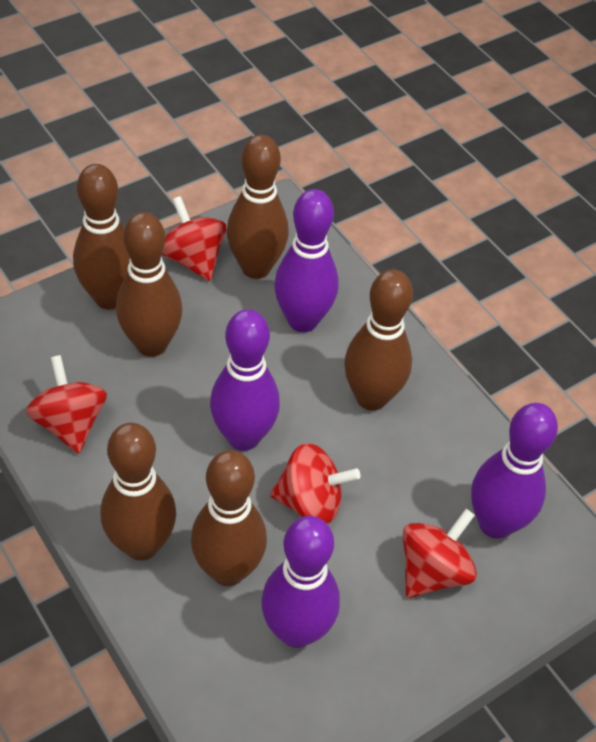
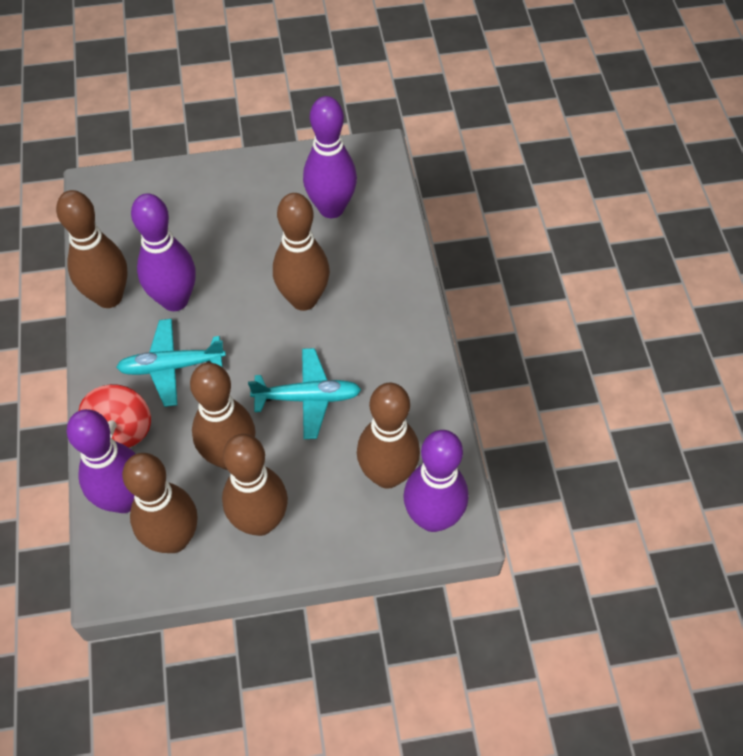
red spinning top: 4 -> 1
turquoise plane: 0 -> 2

